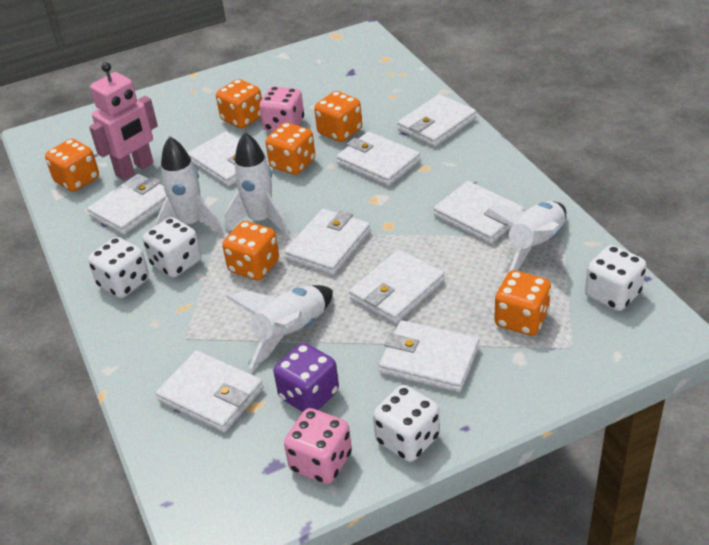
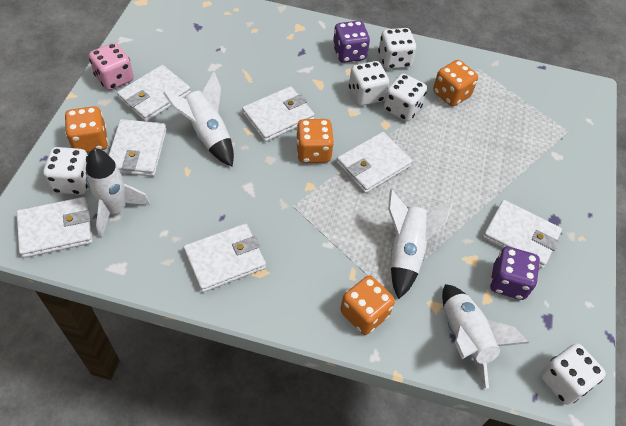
orange dice: 6 -> 4
pink dice: 2 -> 1
pink robot: 1 -> 0
purple dice: 1 -> 2
white dice: 4 -> 5
white wallet: 9 -> 7

